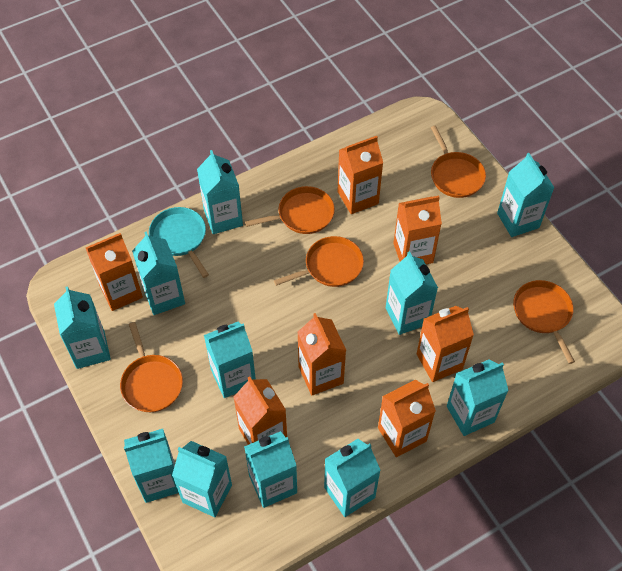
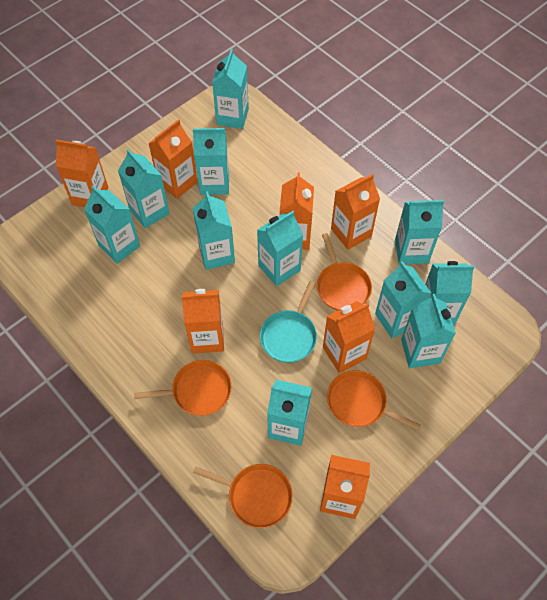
orange pan: 5 -> 4

